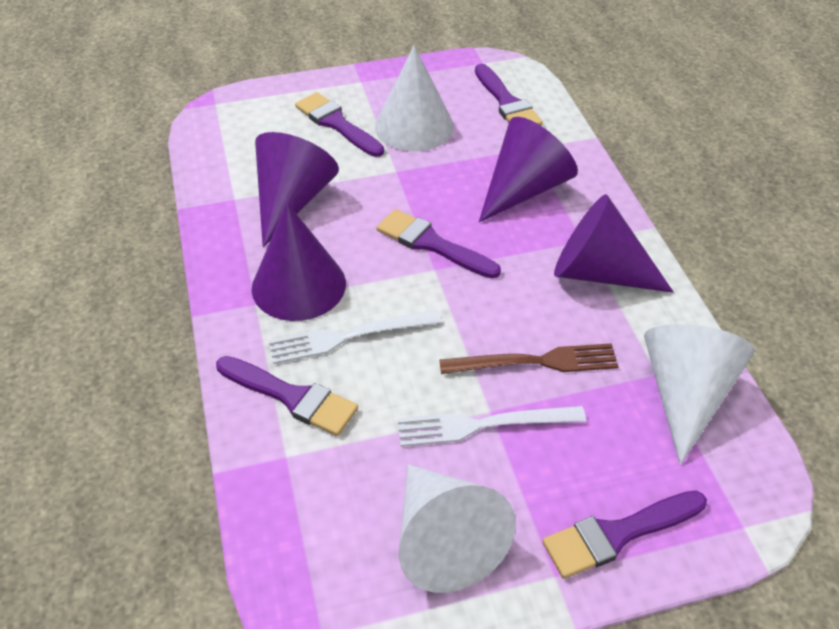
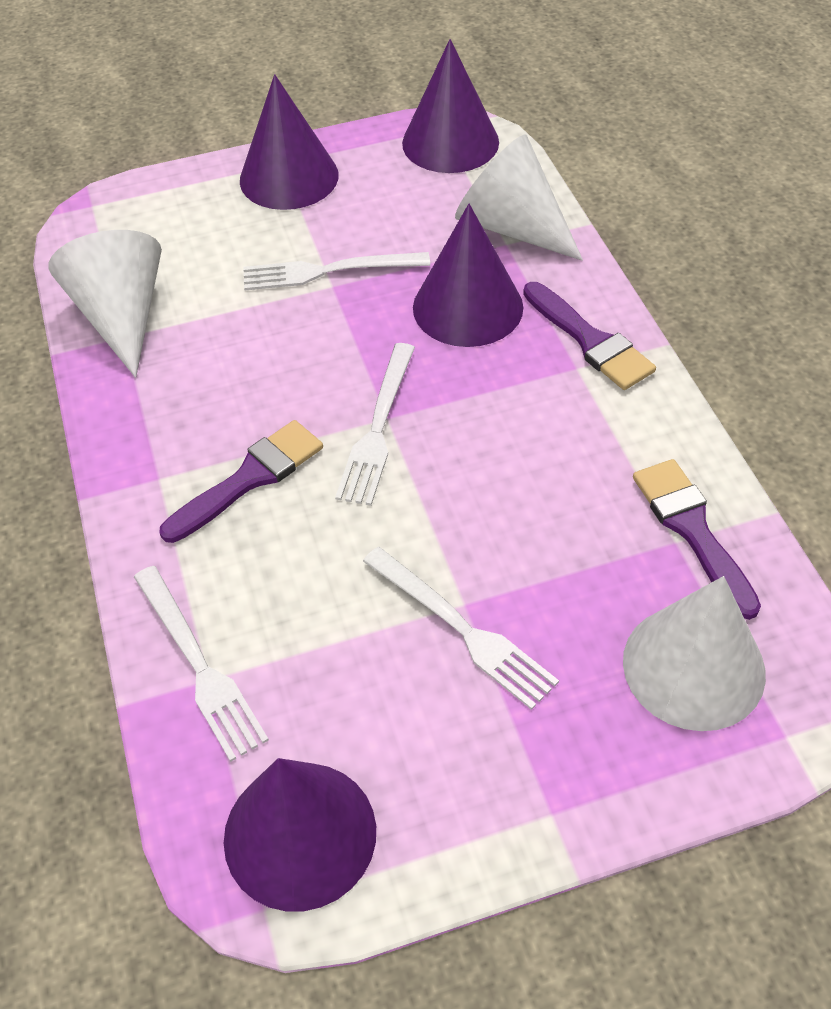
brown fork: 1 -> 0
purple brush: 5 -> 3
white fork: 2 -> 4

